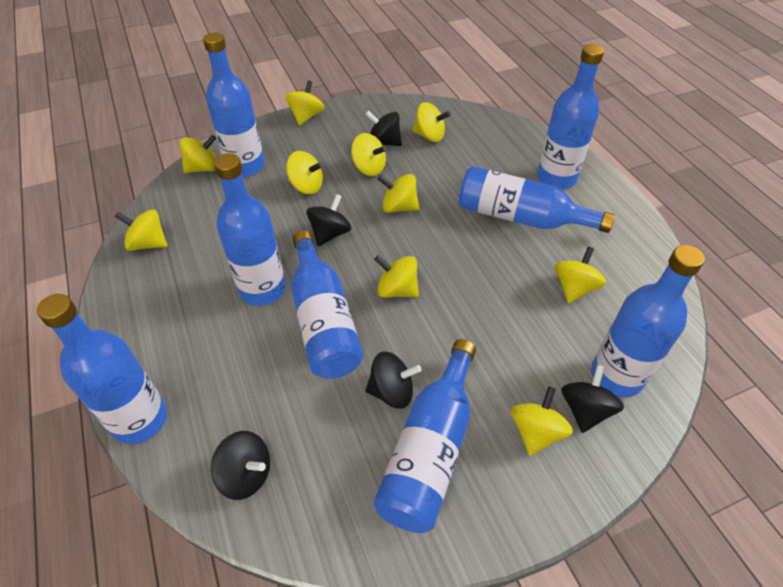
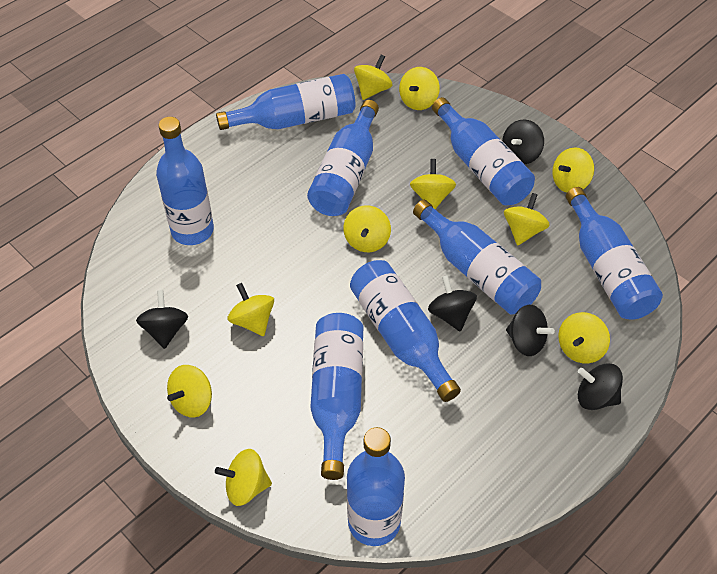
blue bottle: 8 -> 9

